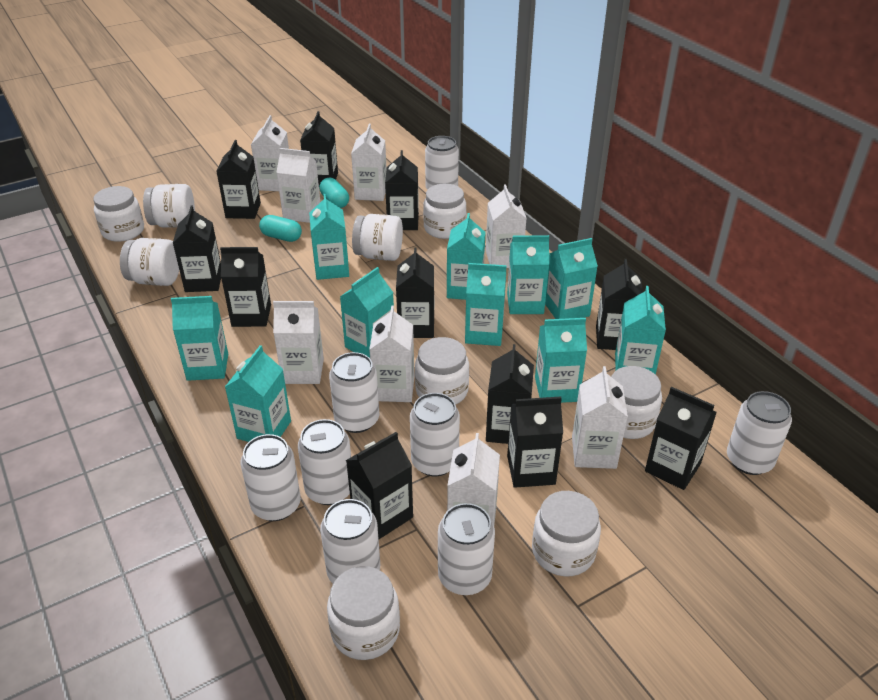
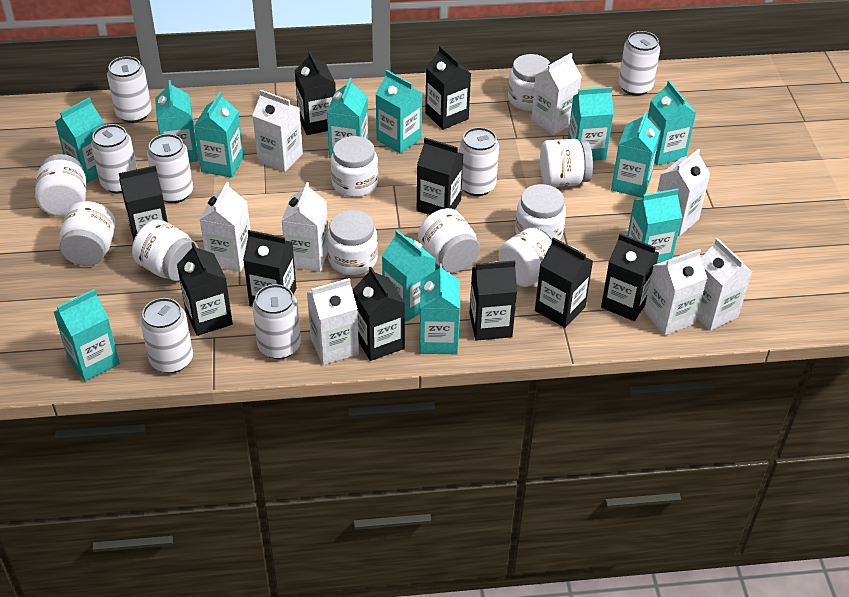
black carton: 11 -> 10
turquoise capsule: 2 -> 0
turquoise carton: 10 -> 12
white can: 8 -> 7
white jar: 9 -> 10

